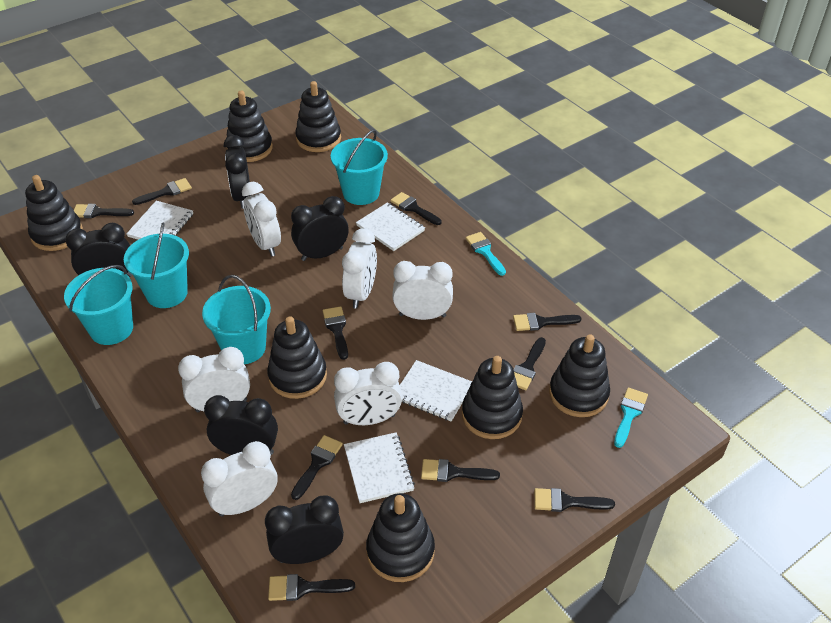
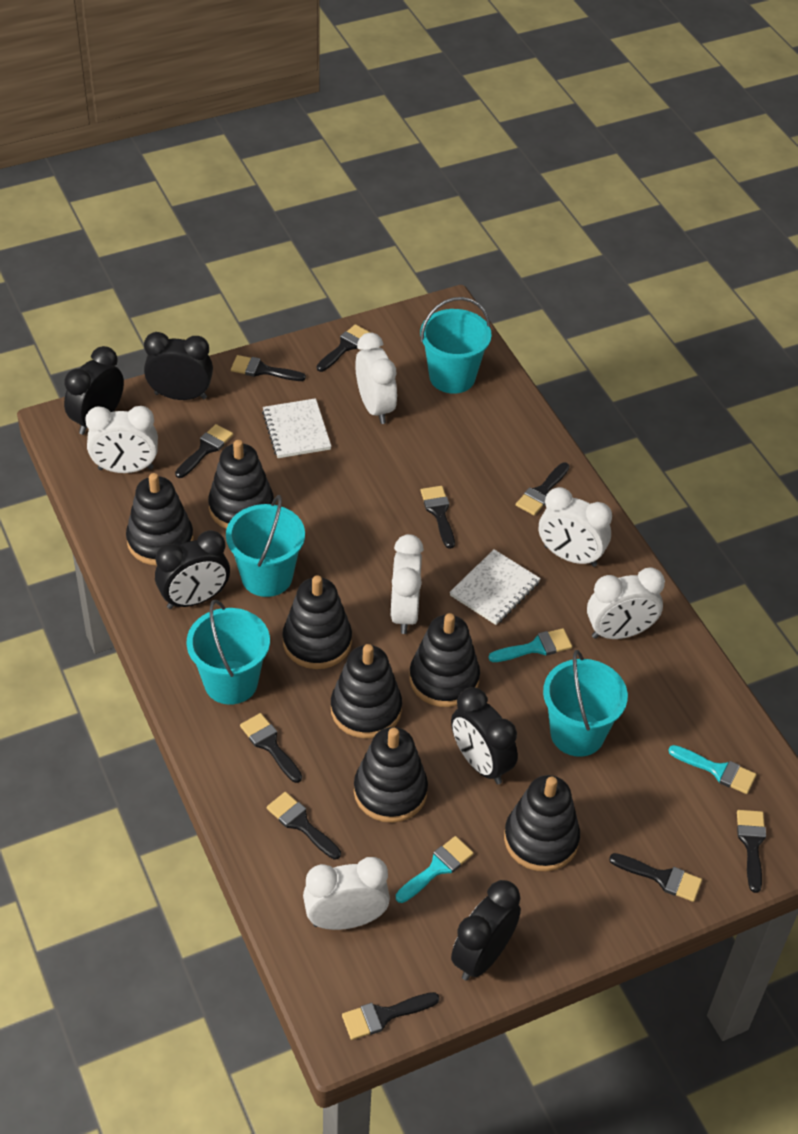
turquoise brush: 2 -> 3
white notebook: 4 -> 2

